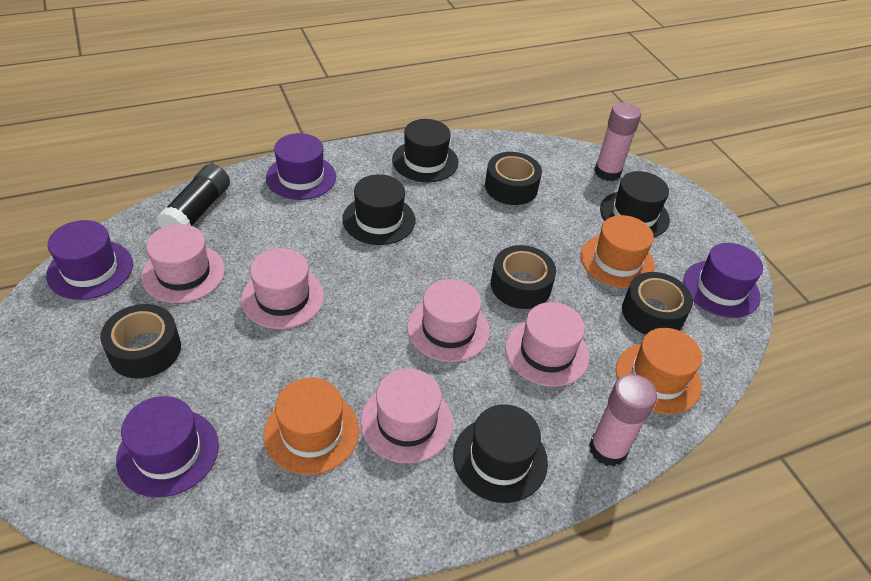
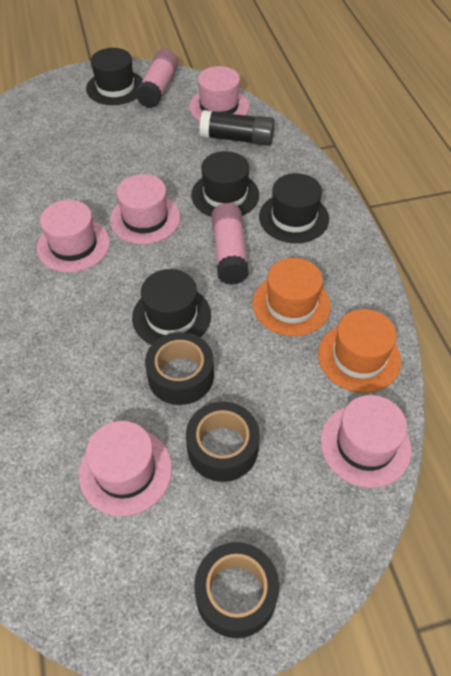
black tape: 4 -> 3
orange hat: 3 -> 2
purple hat: 4 -> 0

